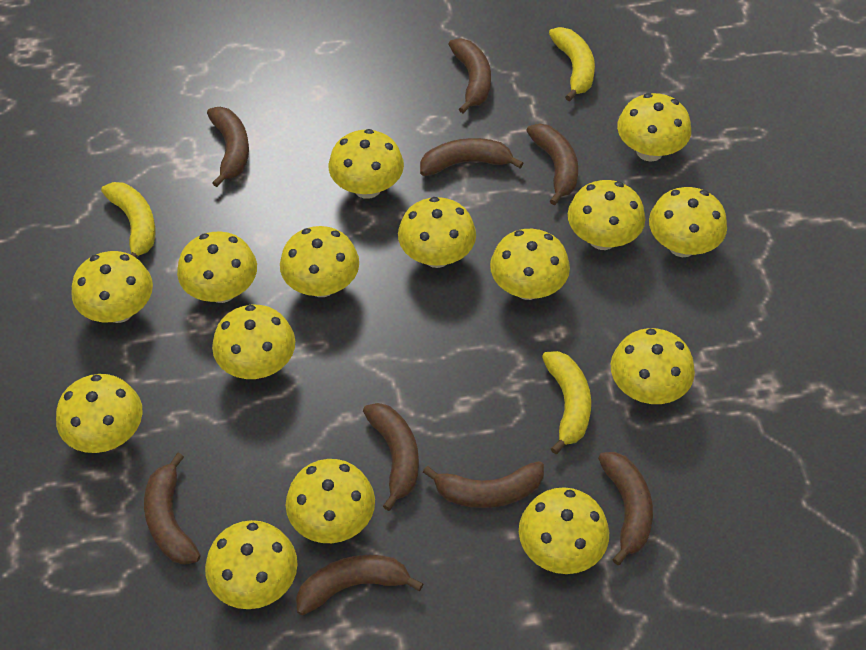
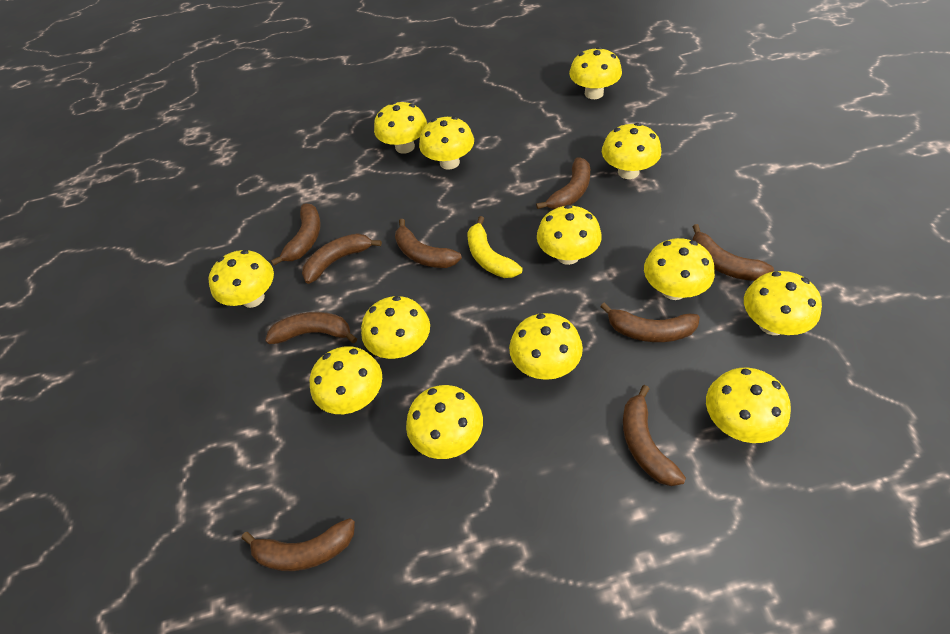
yellow banana: 3 -> 1
yellow mushroom: 15 -> 13

